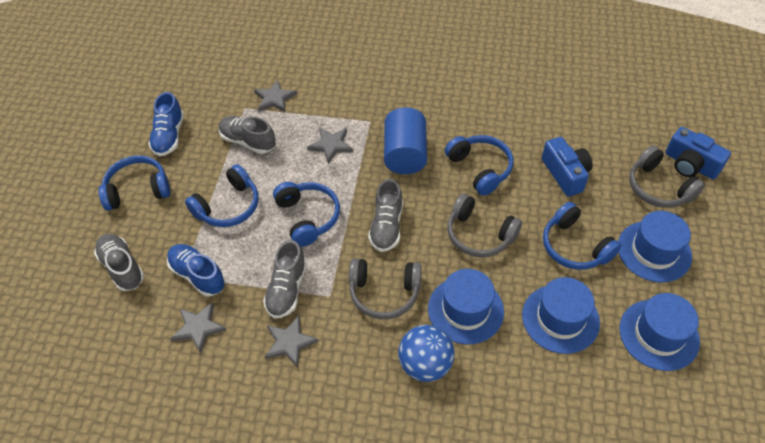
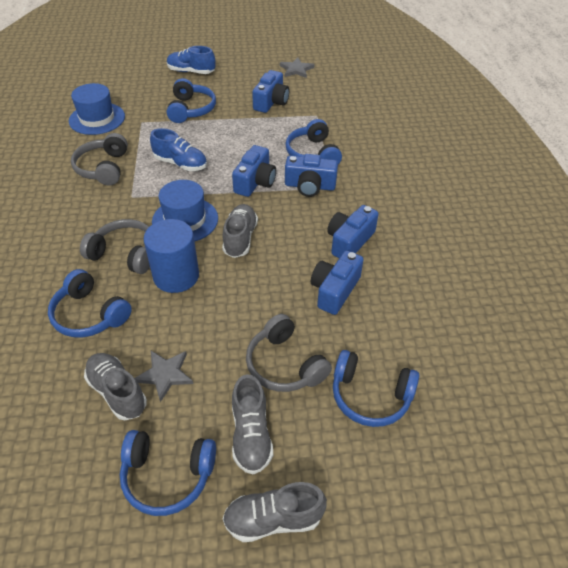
blue ball: 1 -> 0
blue camera: 2 -> 5
blue hat: 4 -> 2
grey star: 4 -> 2

